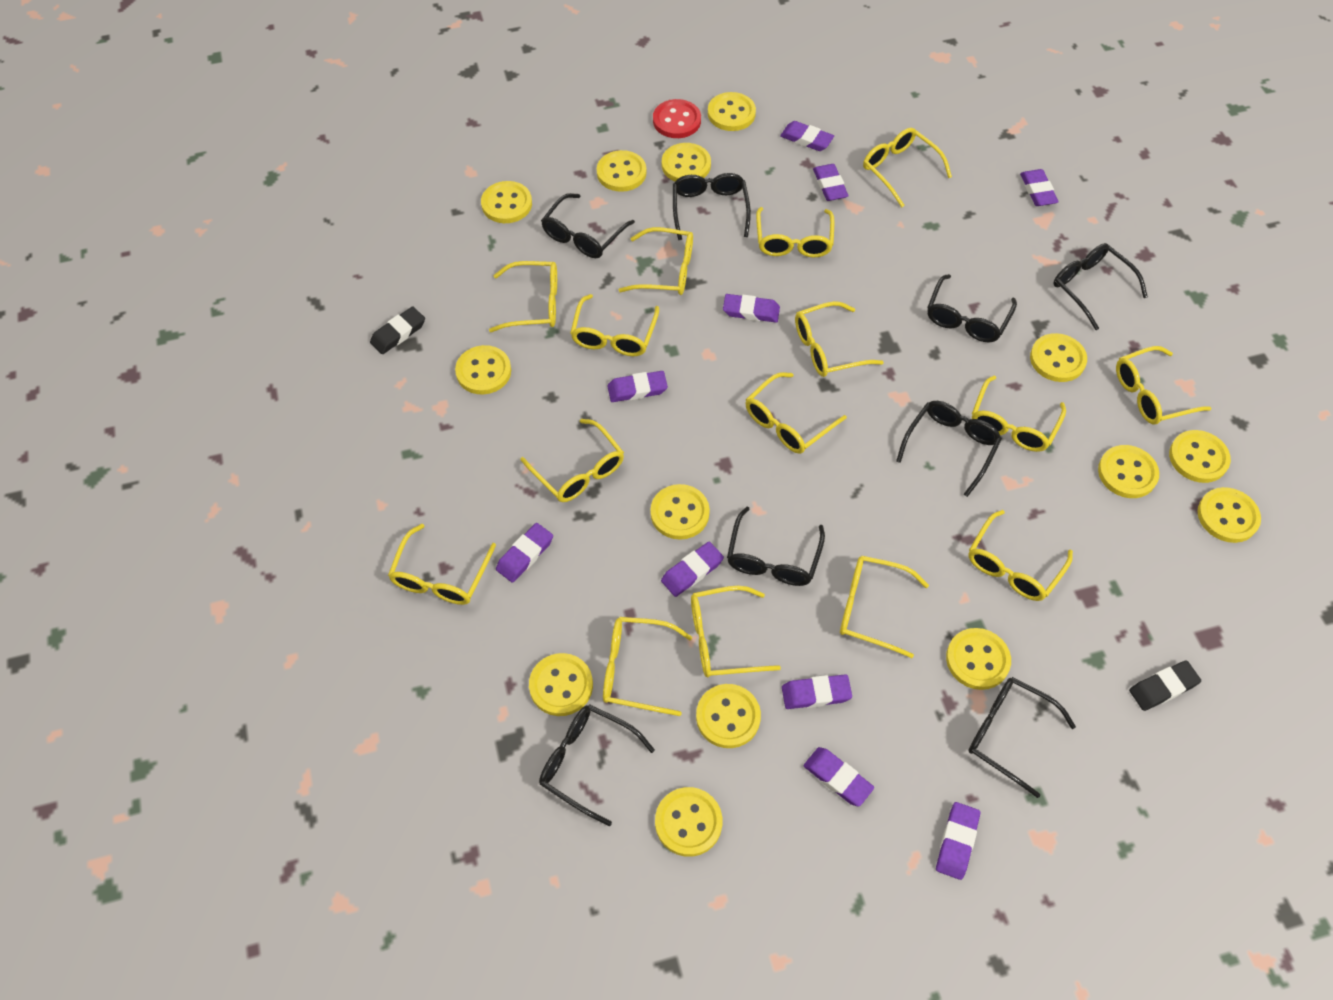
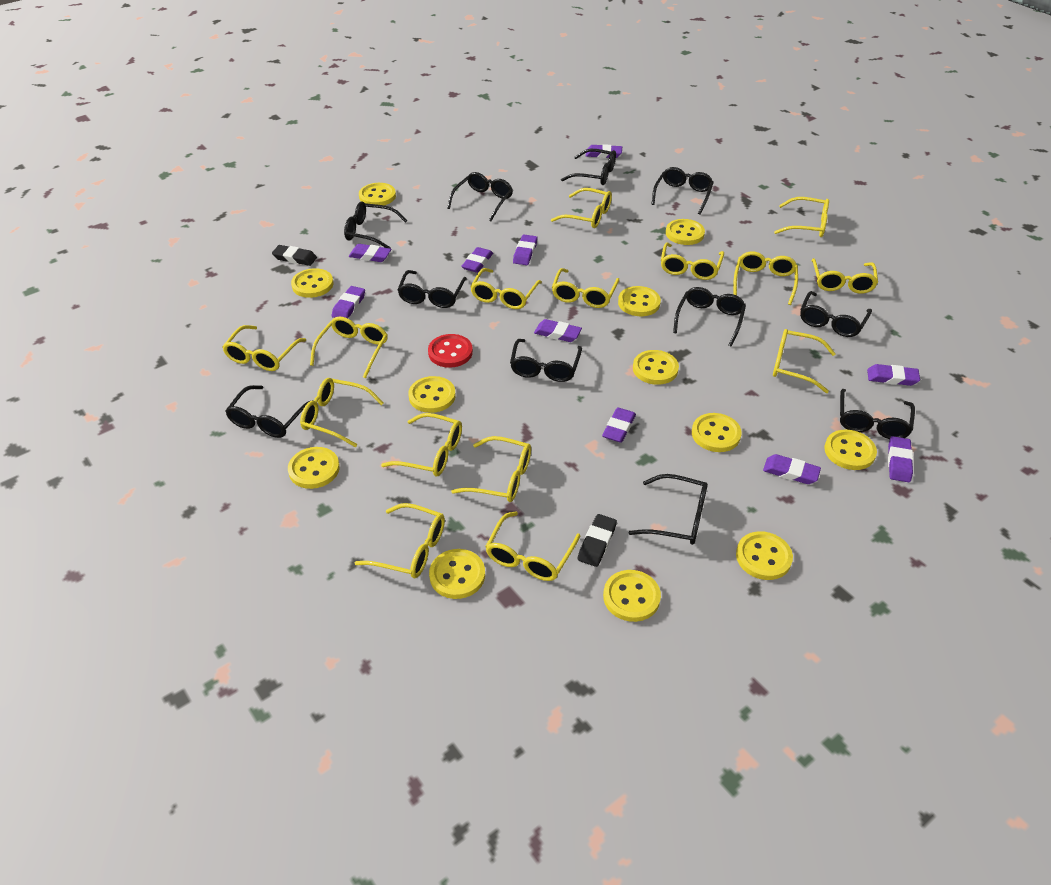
black glasses: 8 -> 11
yellow button: 14 -> 12

